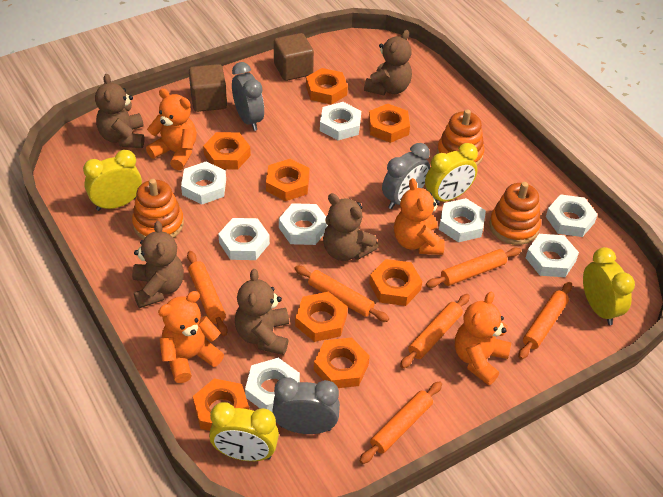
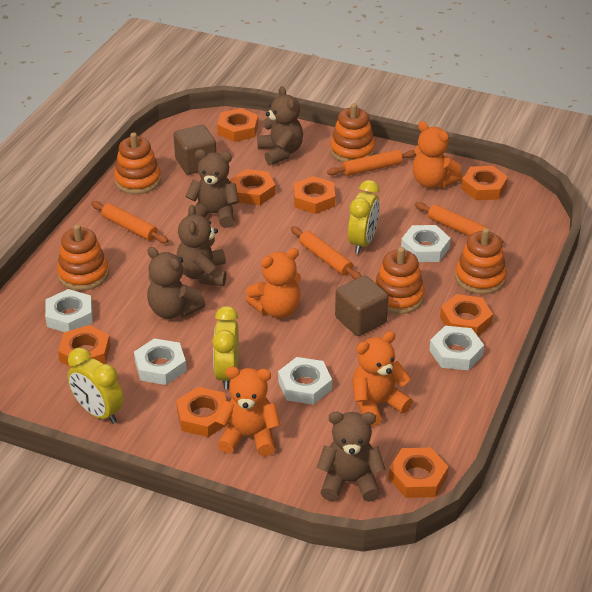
grey clock: 3 -> 0
orange rolling pin: 6 -> 4
orange stacking toy: 3 -> 5
white nut: 8 -> 5
yellow clock: 4 -> 3

